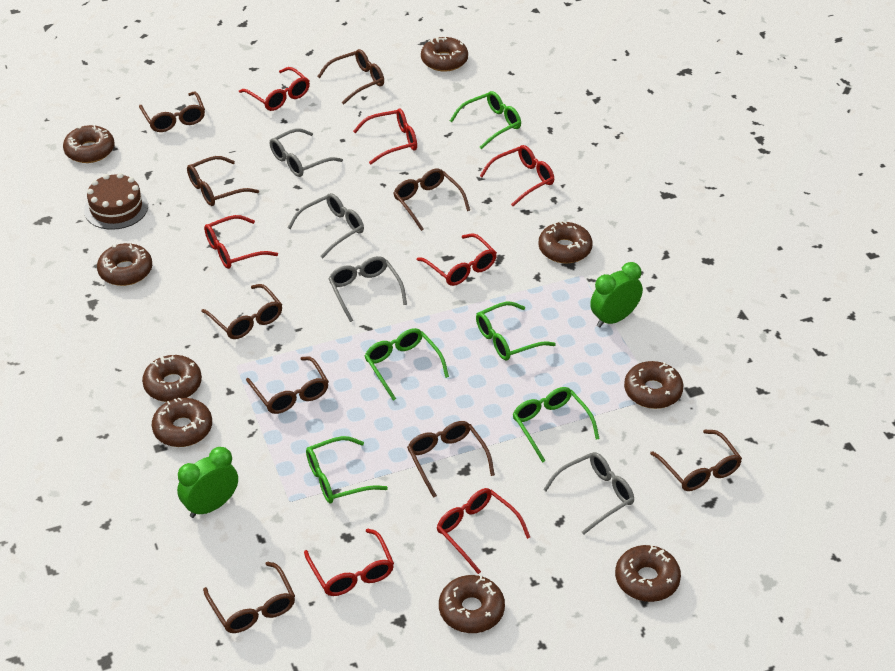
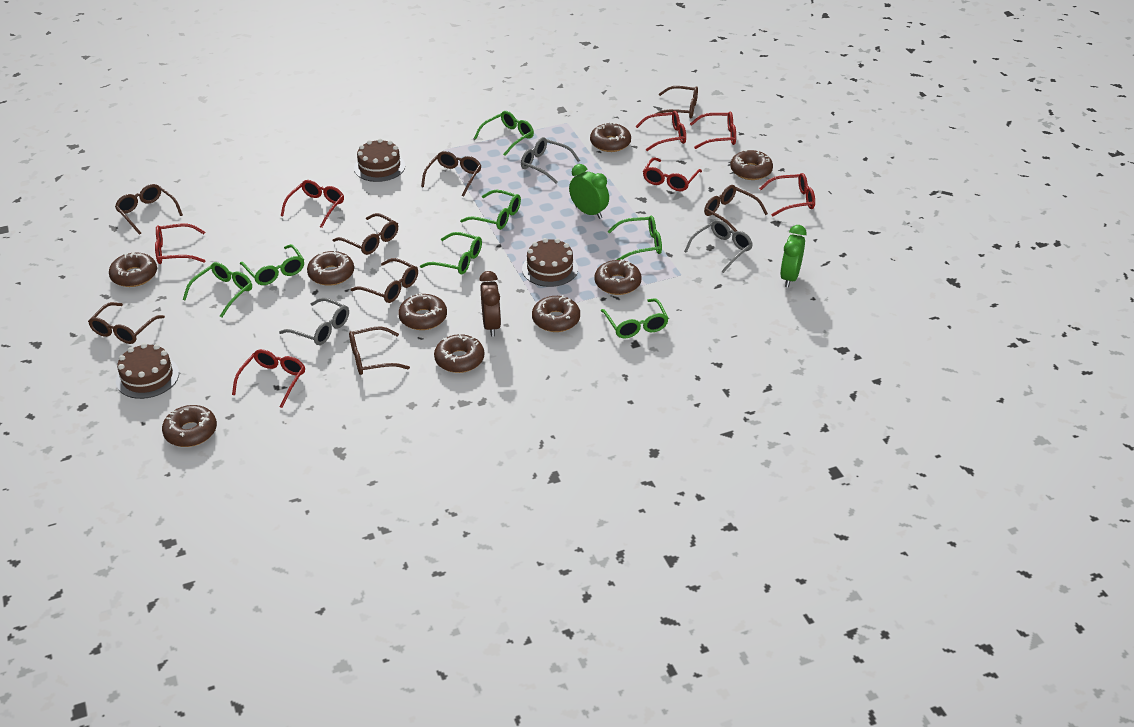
brown cake: 1 -> 3
brown clock: 0 -> 1
brown glasses: 9 -> 8
green glasses: 5 -> 7
grey glasses: 4 -> 3

